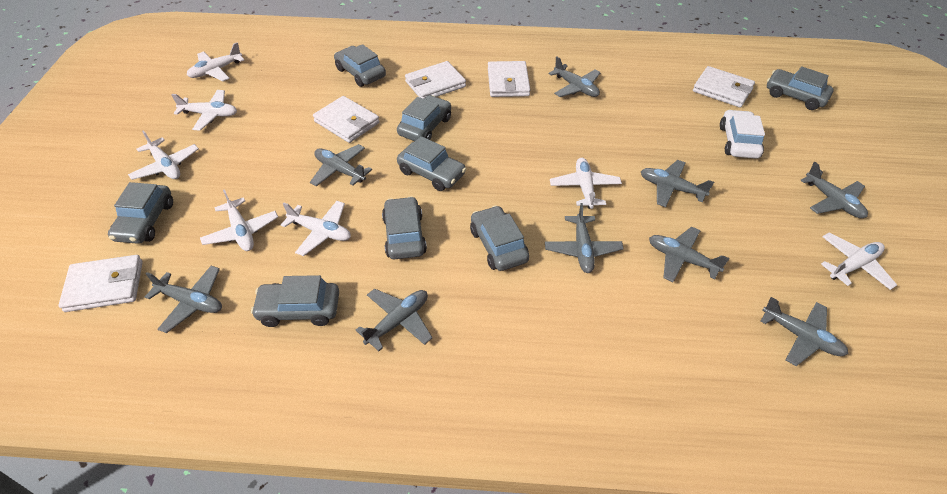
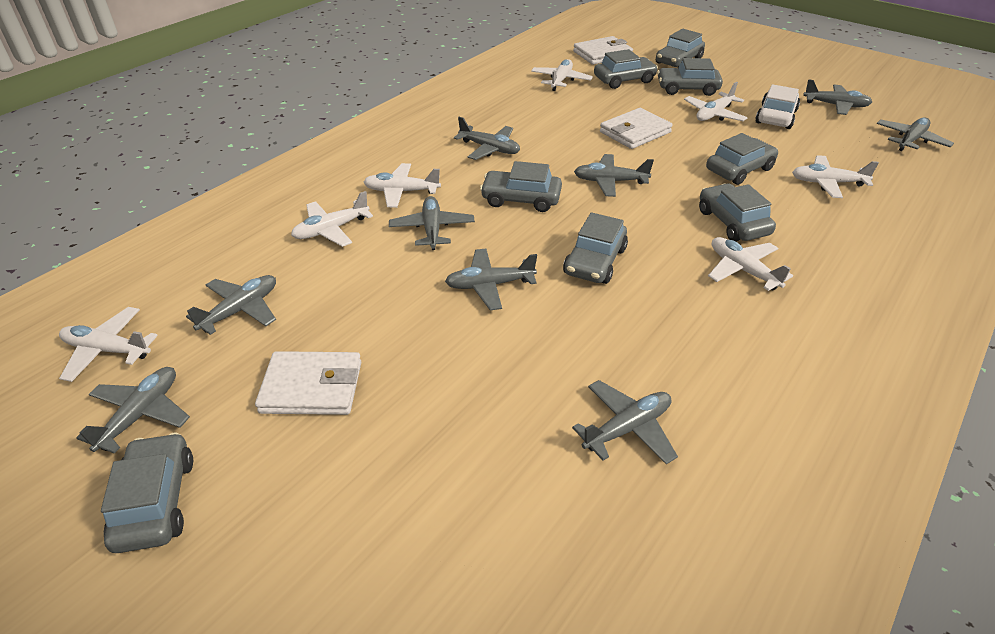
white wallet: 5 -> 3

